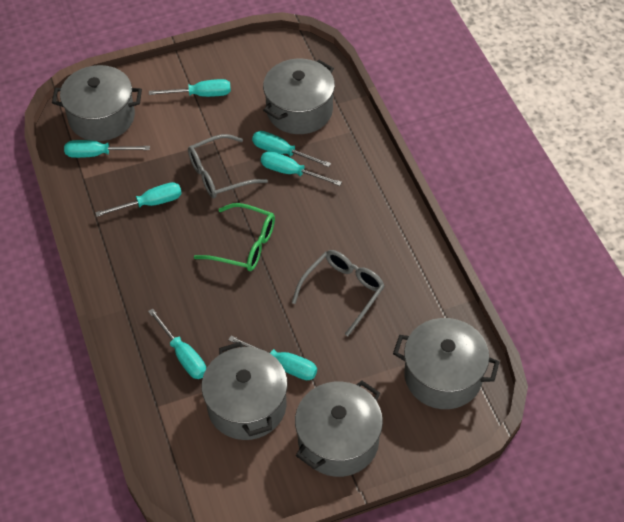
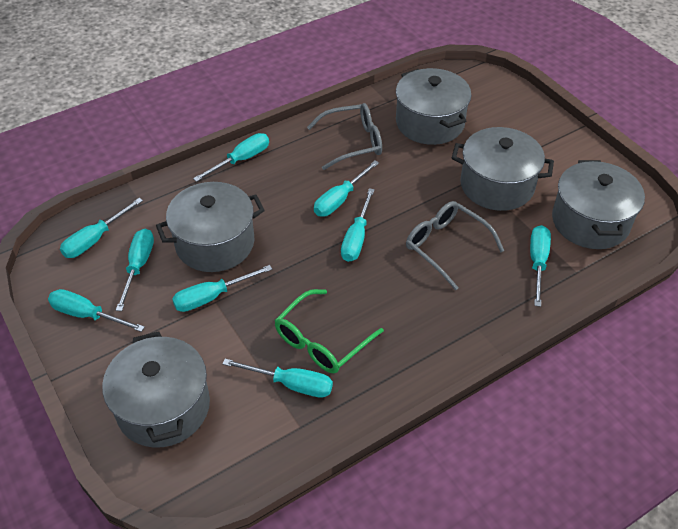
turquoise screwdriver: 7 -> 9

